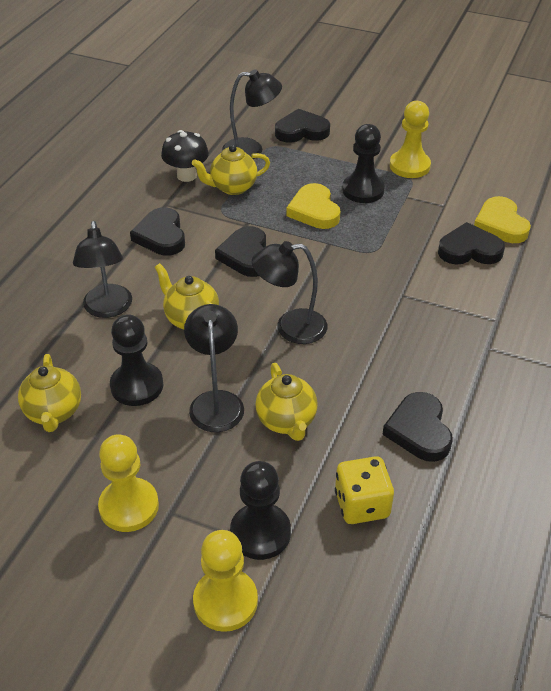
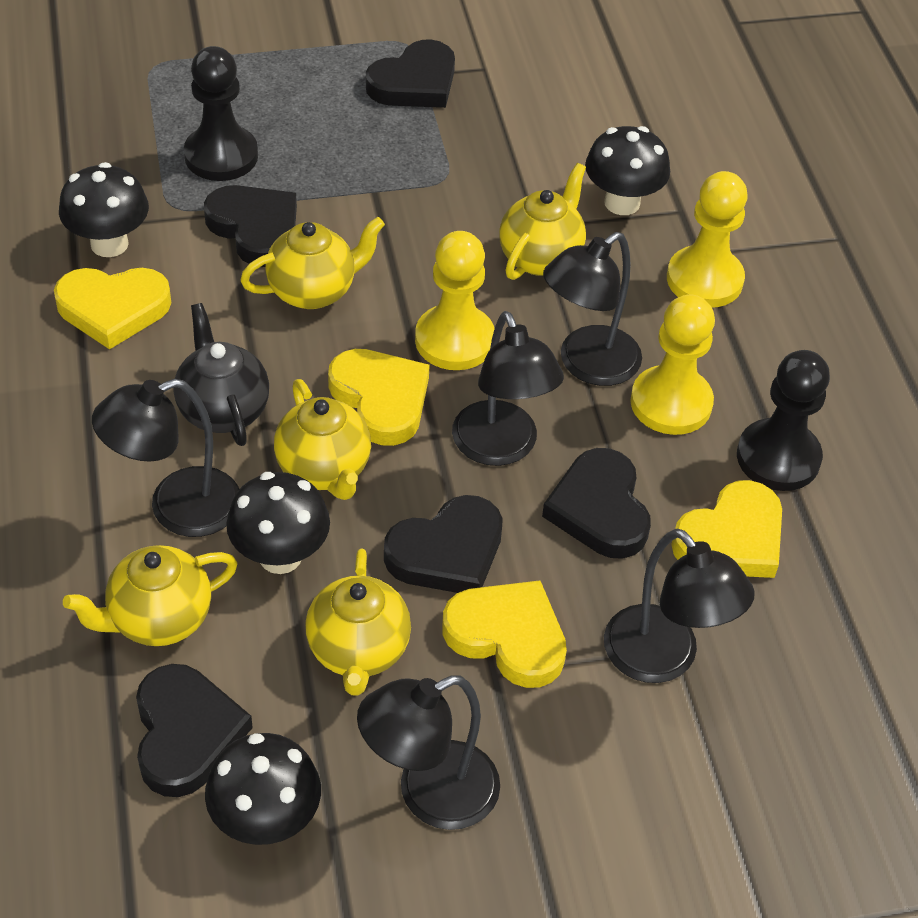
black lamp: 4 -> 5
black mushroom: 1 -> 4
black pawn: 3 -> 2
black teapot: 0 -> 1
yellow dice: 1 -> 0
yellow heart: 2 -> 4
yellow teapot: 4 -> 5

